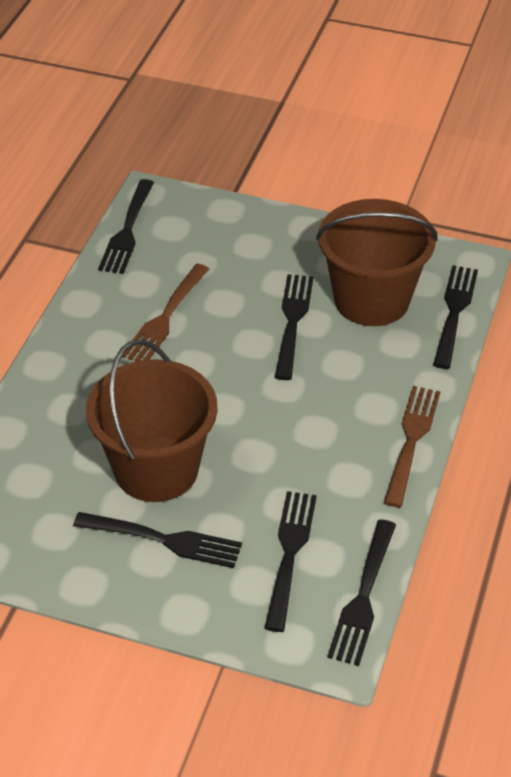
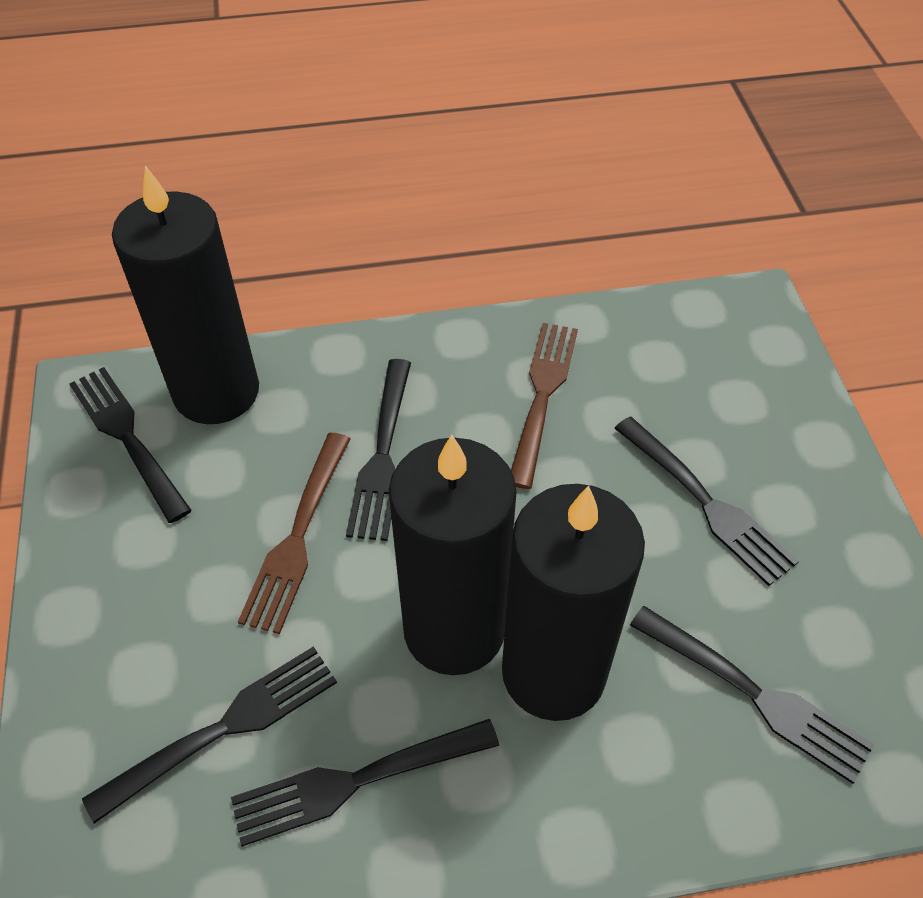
black candle: 0 -> 3
brown bucket: 2 -> 0

